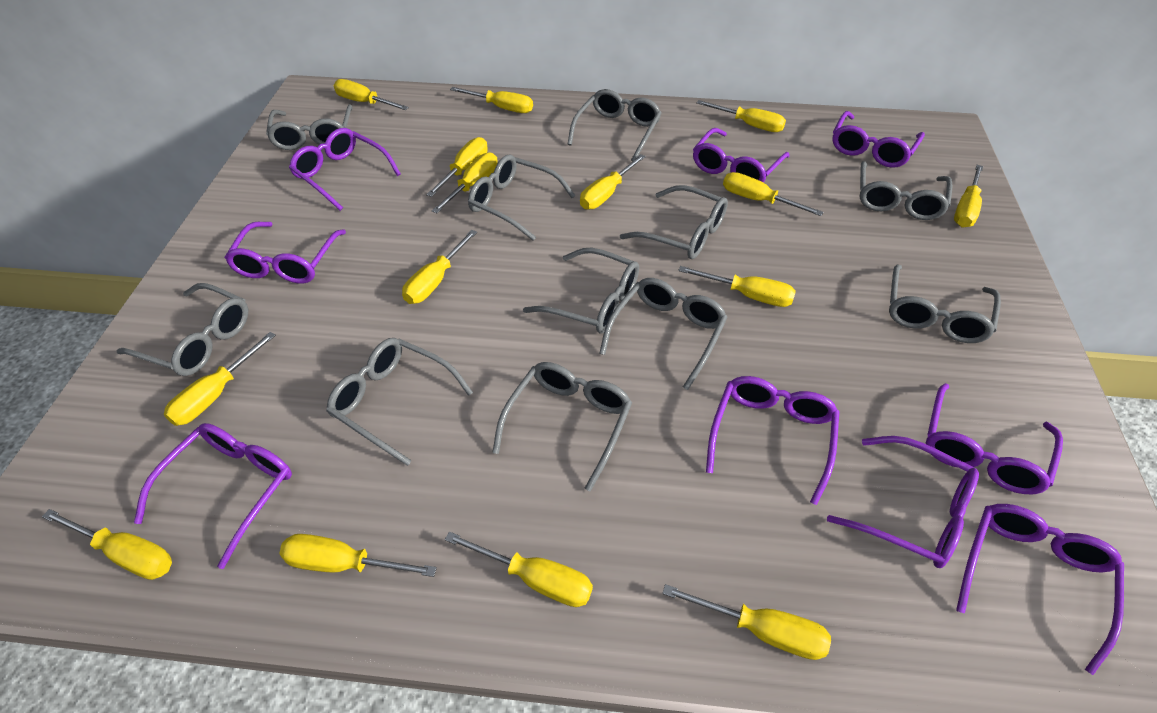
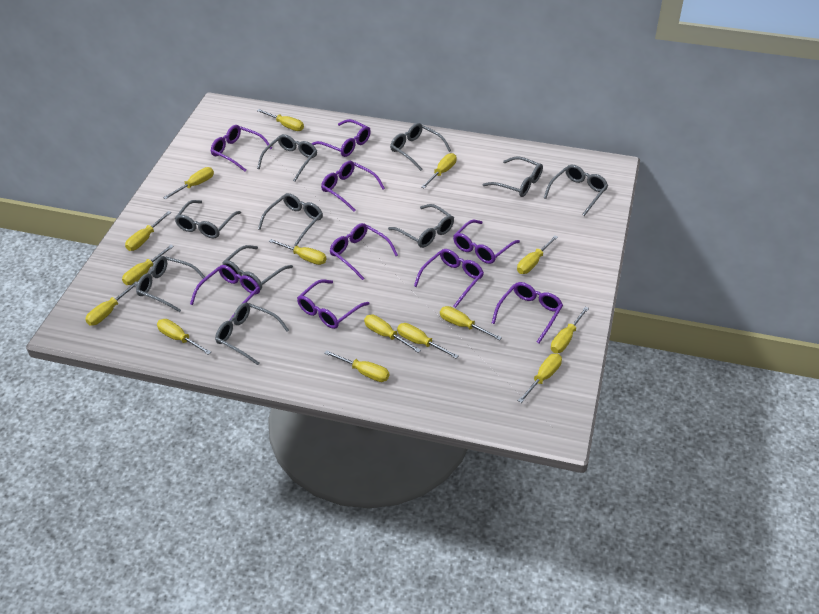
grey glasses: 11 -> 10

